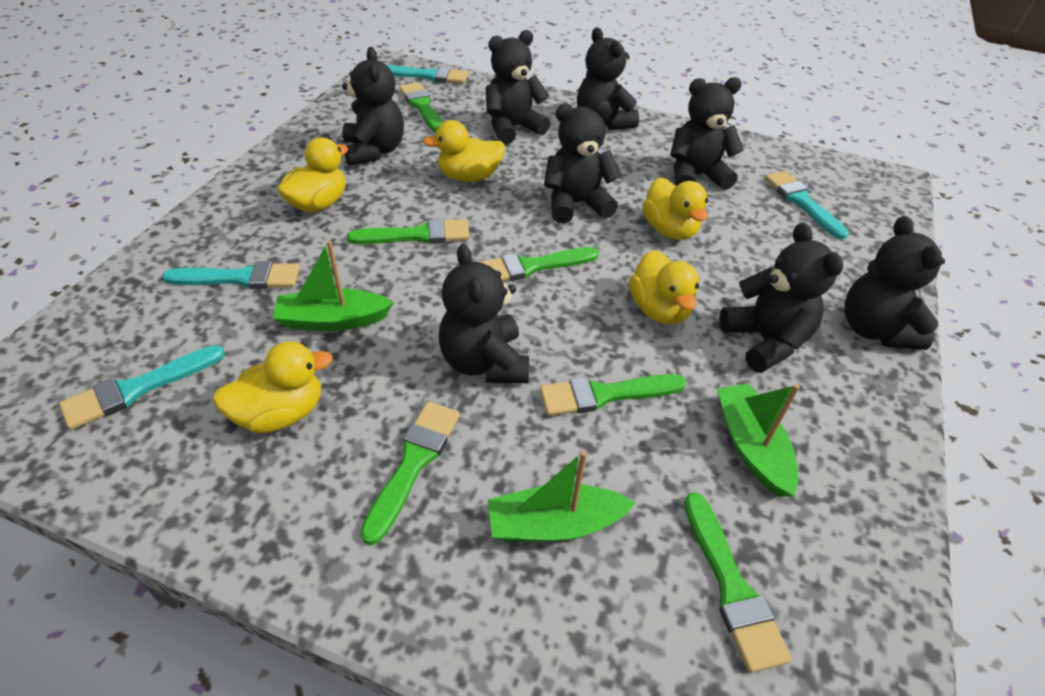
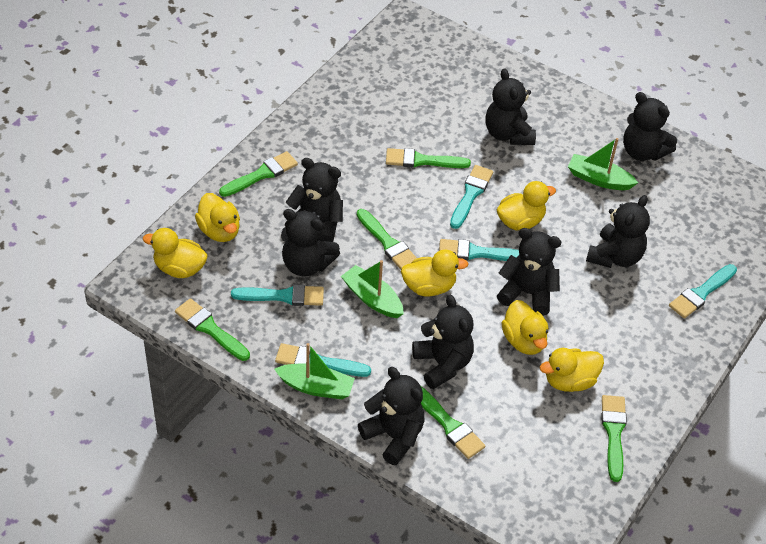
turquoise brush: 4 -> 5
yellow duck: 5 -> 6

